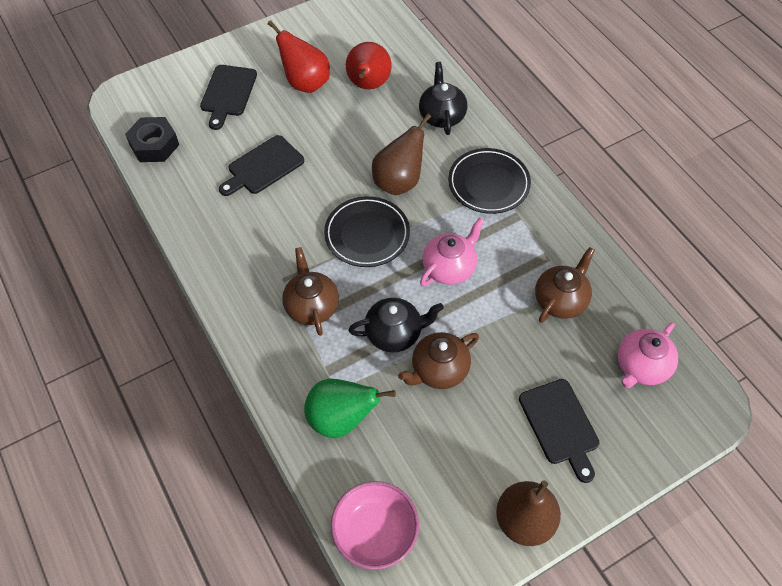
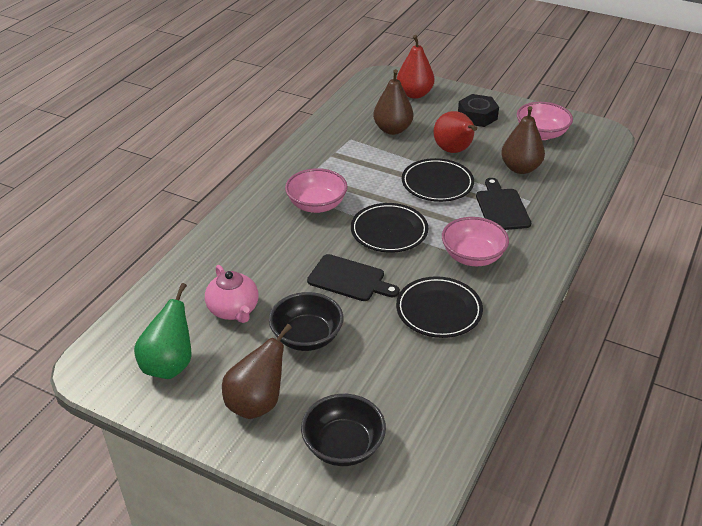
black bowl: 0 -> 2
black cutting board: 3 -> 2
black plate: 2 -> 3
black teapot: 2 -> 0
brown pear: 2 -> 3
brown teapot: 3 -> 0
pink bowl: 1 -> 3
pink teapot: 2 -> 1

